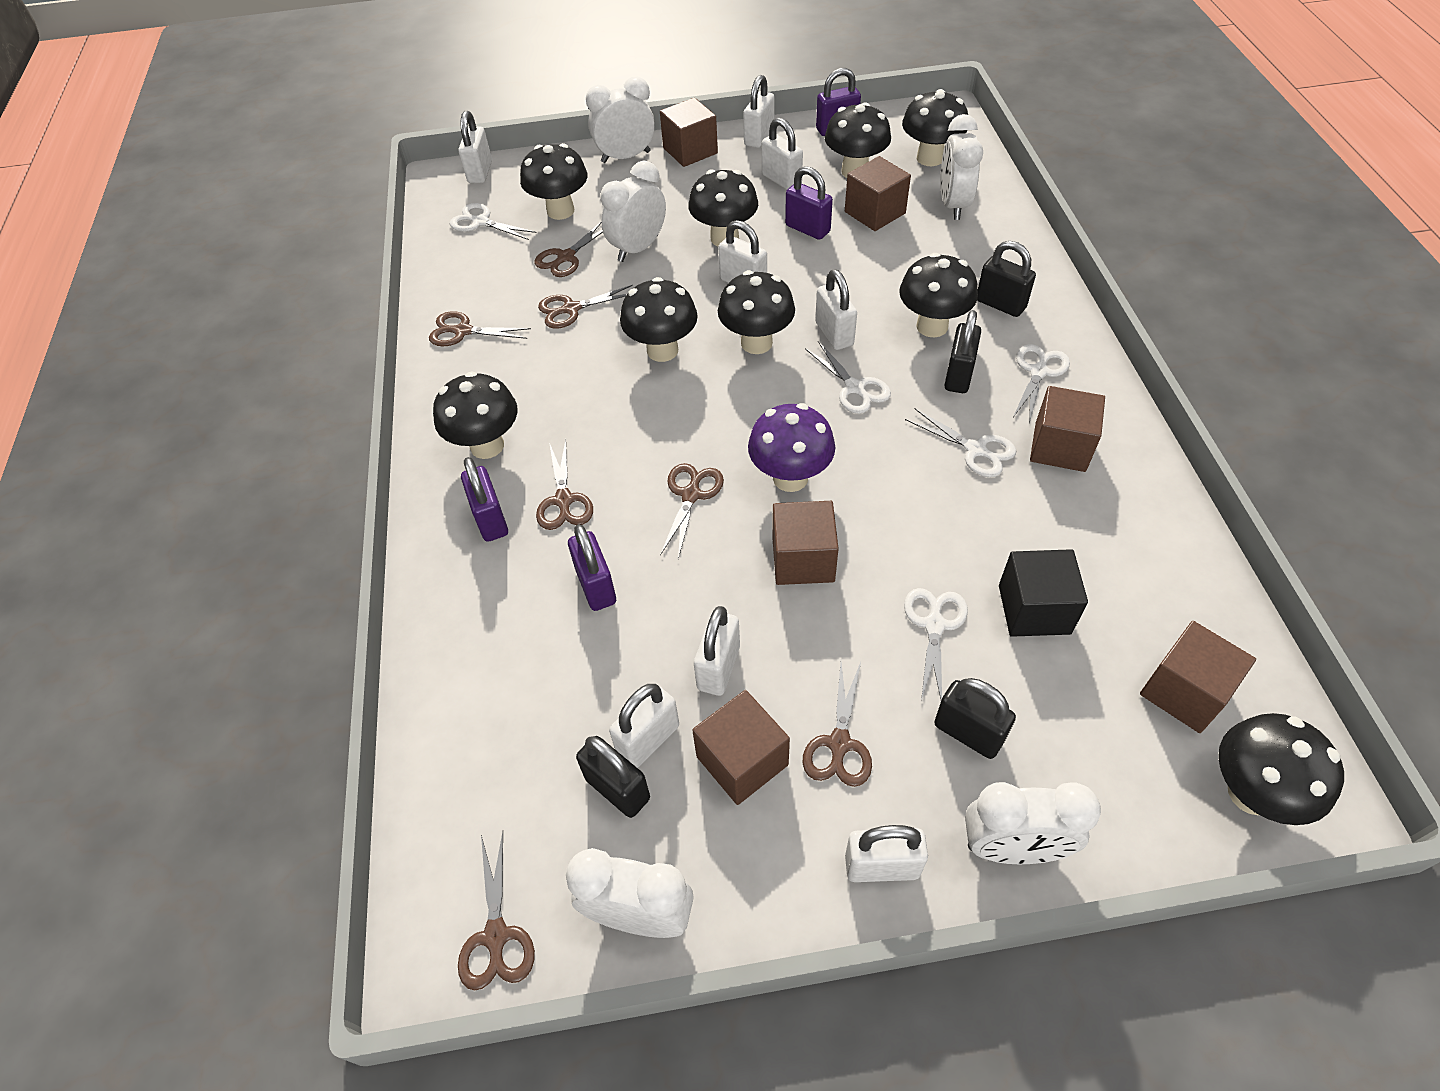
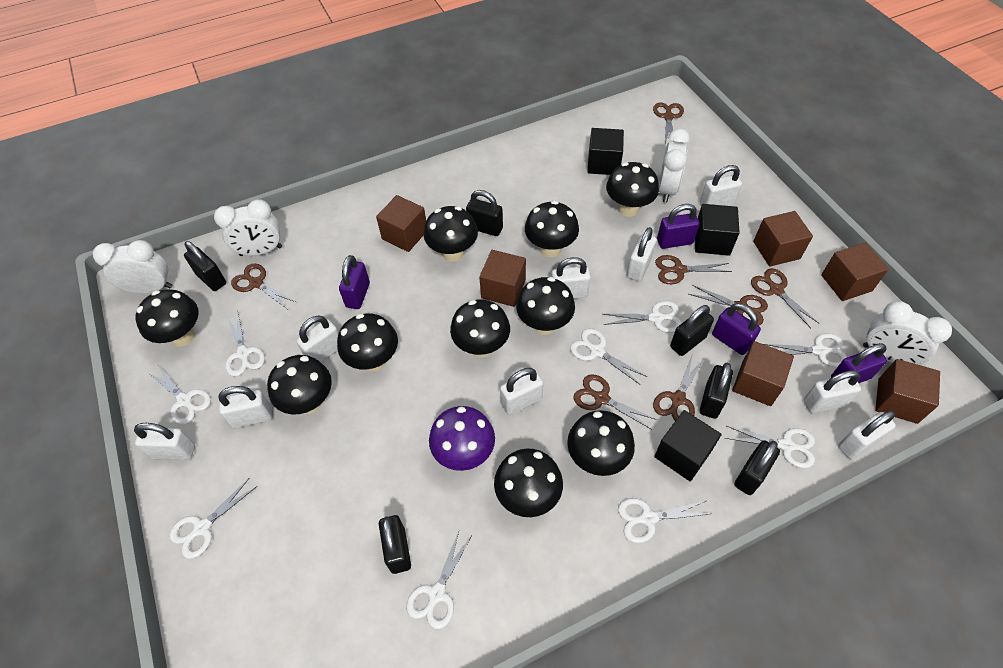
black cube: 1 -> 3
black mushroom: 9 -> 10
black padlock: 4 -> 6
white clock: 5 -> 4
white padlock: 8 -> 9
white scissors: 5 -> 9

